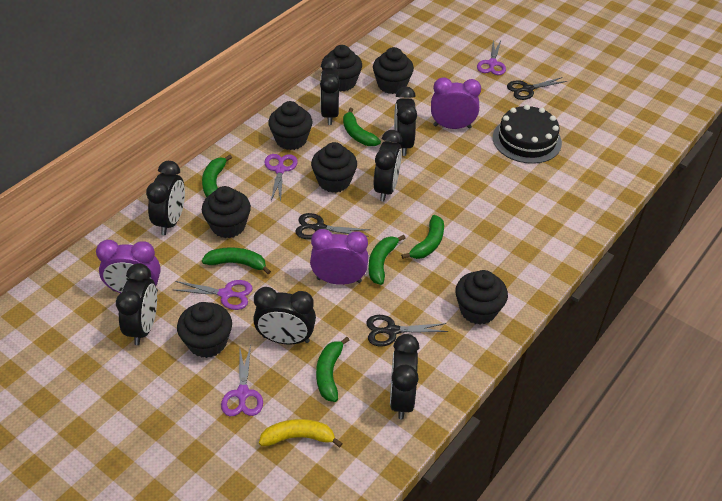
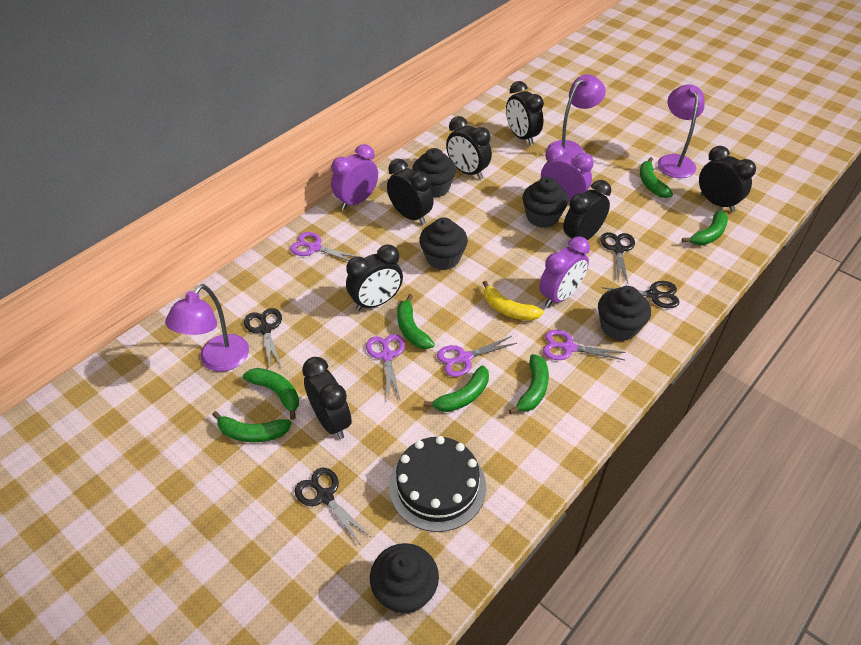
black cupcake: 7 -> 5
black scissors: 3 -> 4
green banana: 6 -> 7
purple lamp: 0 -> 3

